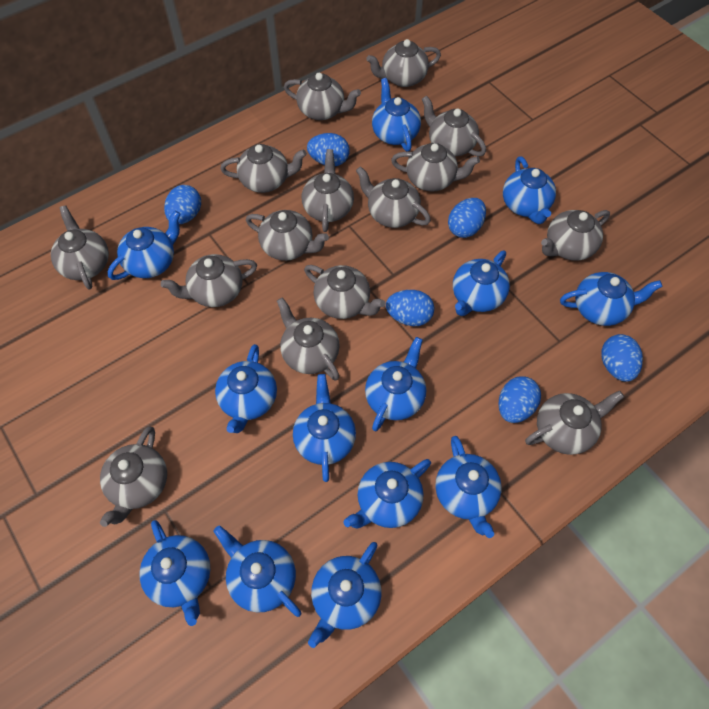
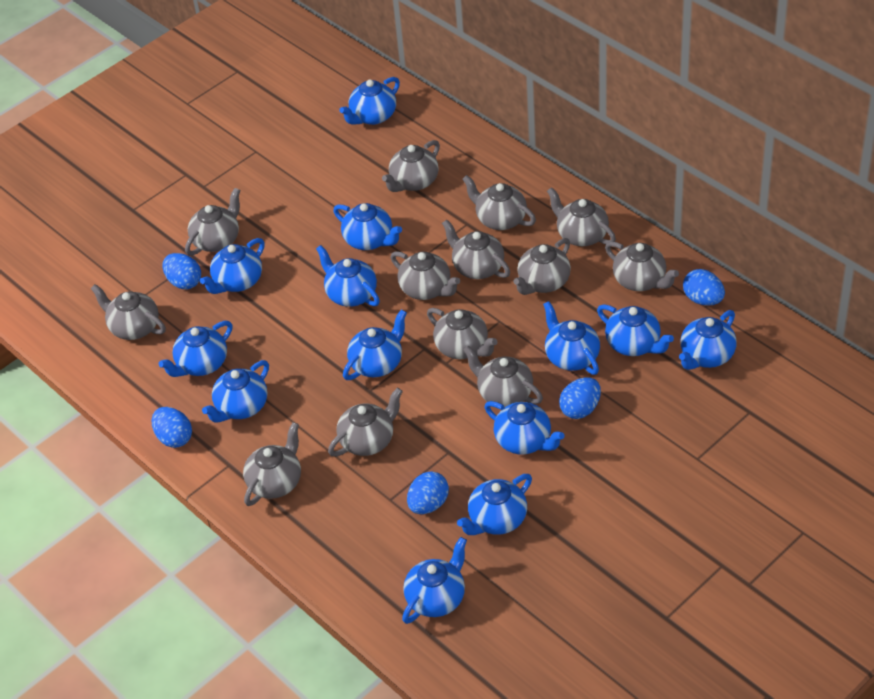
blue egg: 6 -> 5
grey teapot: 15 -> 13

